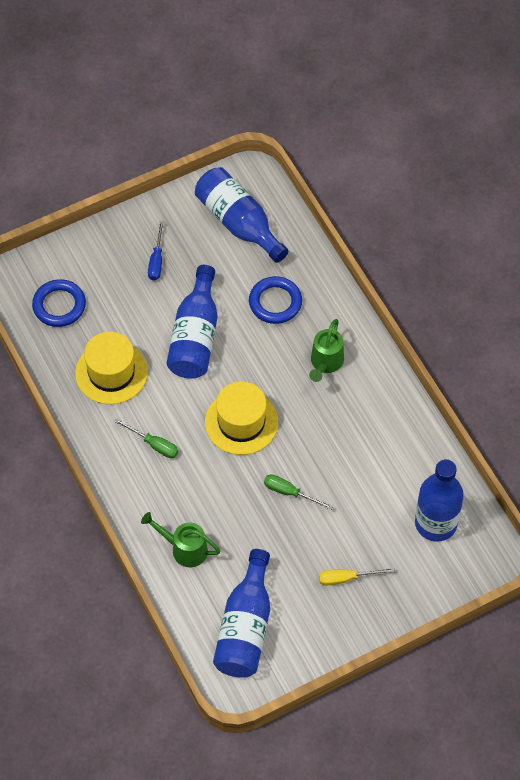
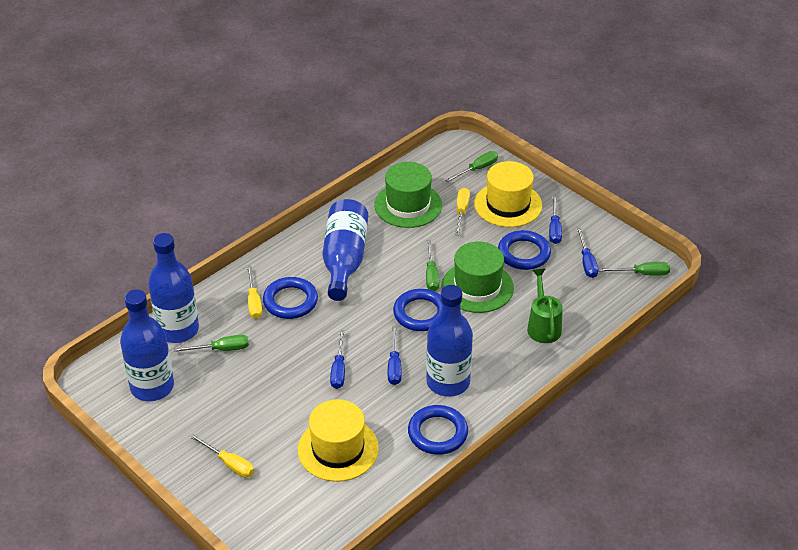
blue ring: 2 -> 4
blue screwdriver: 1 -> 4
green hat: 0 -> 2
green screwdriver: 2 -> 4
green watering can: 2 -> 1
yellow screwdriver: 1 -> 3

